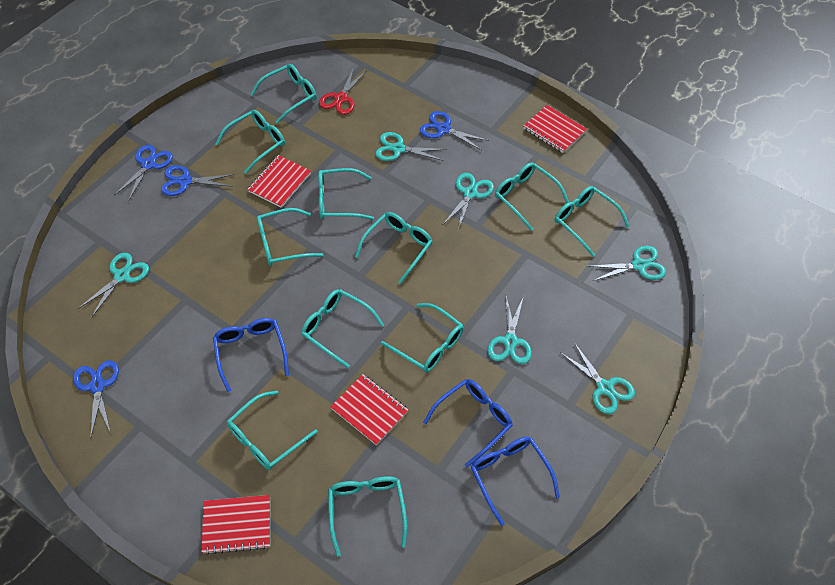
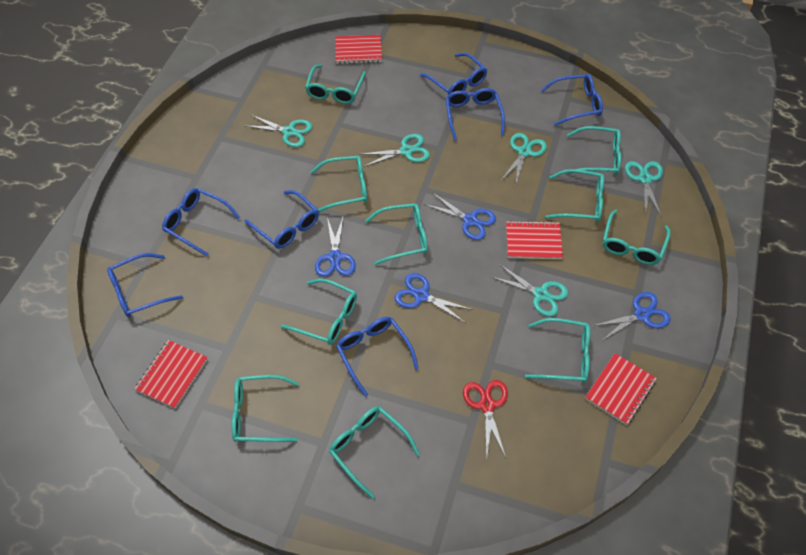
blue glasses: 3 -> 7
turquoise glasses: 11 -> 10
turquoise scissors: 6 -> 5

